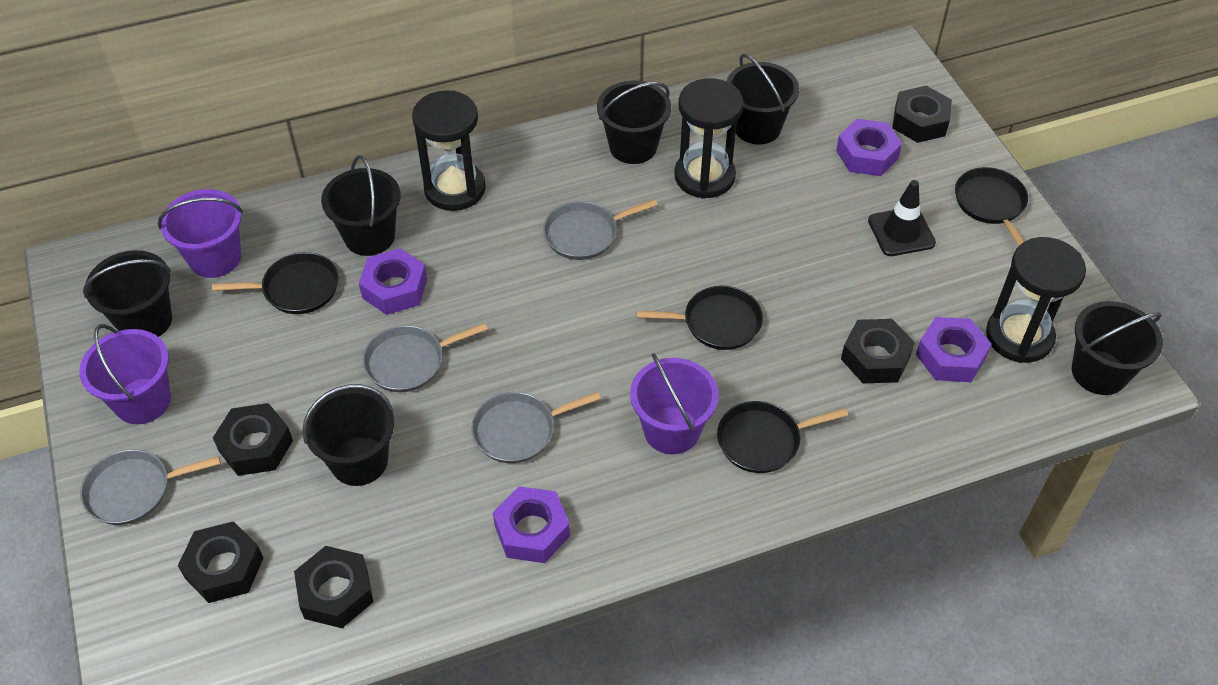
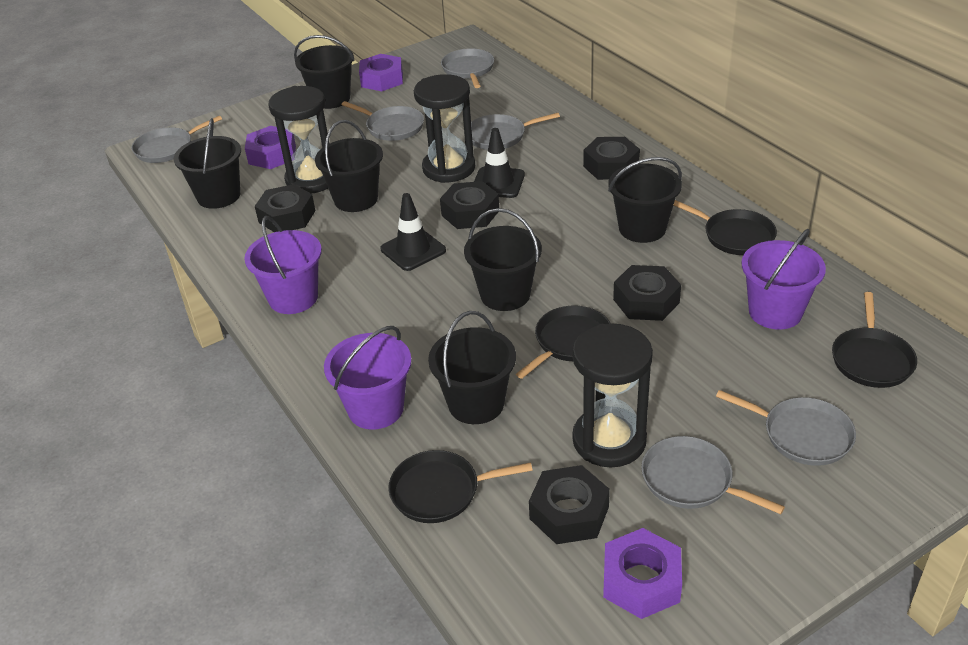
black traffic cone: 1 -> 2
grey pan: 4 -> 6
purple nut: 4 -> 3

